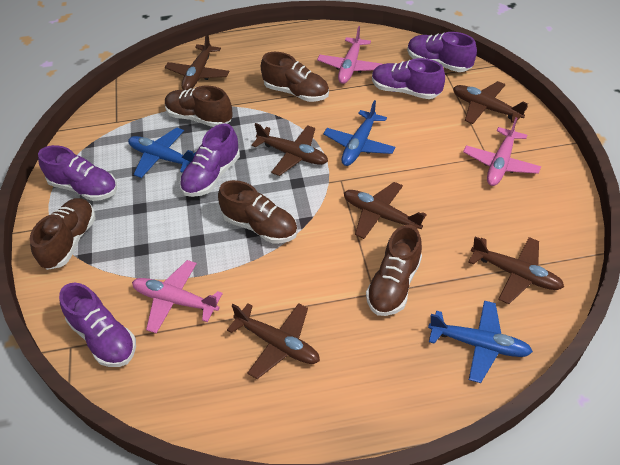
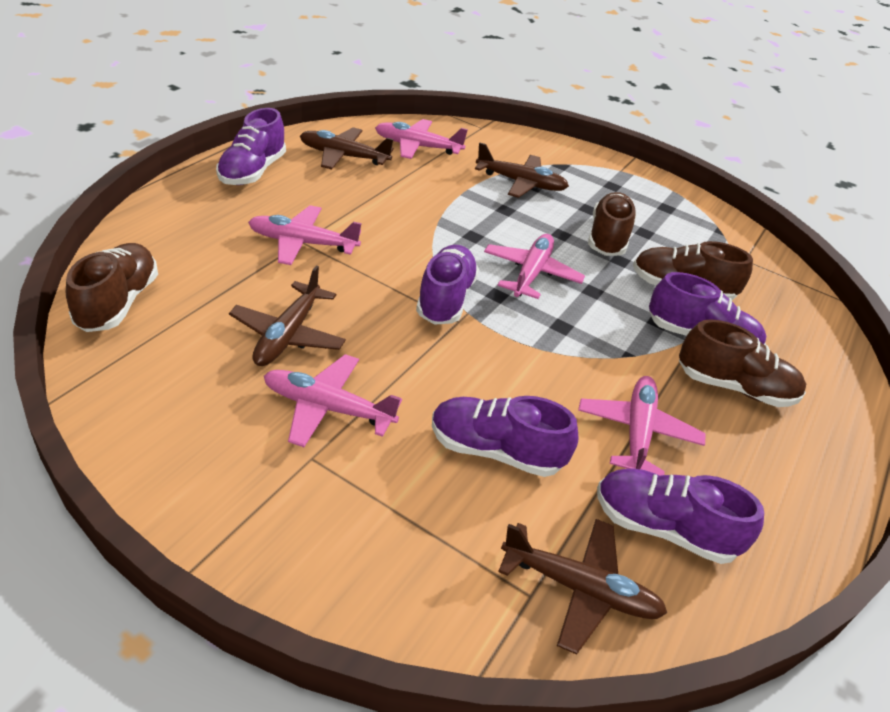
blue plane: 3 -> 0
brown plane: 6 -> 4
brown shoe: 5 -> 4
pink plane: 3 -> 5

